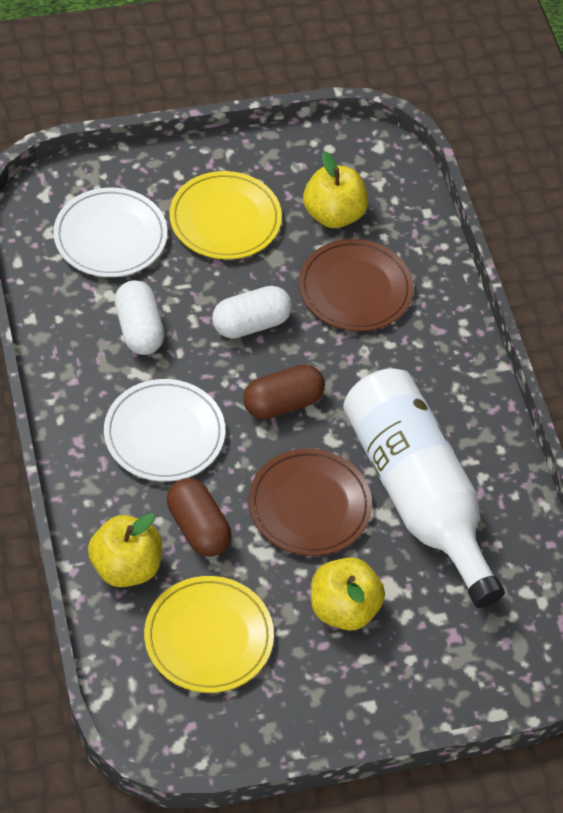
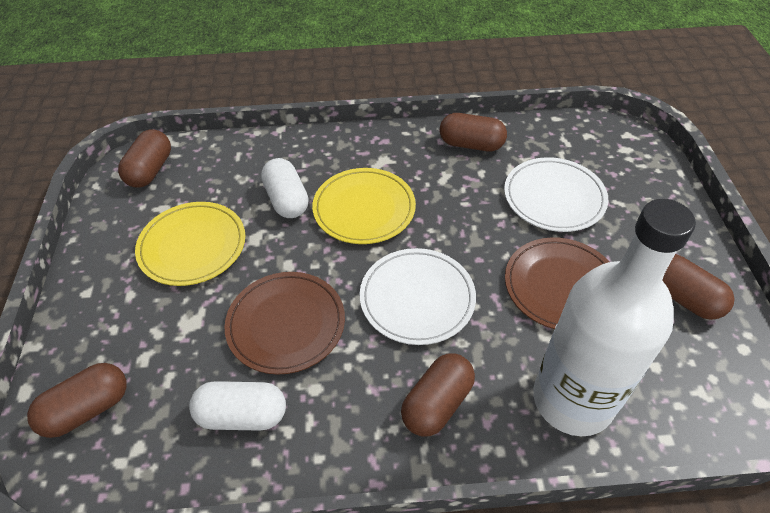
brown capsule: 2 -> 5
yellow apple: 3 -> 0

